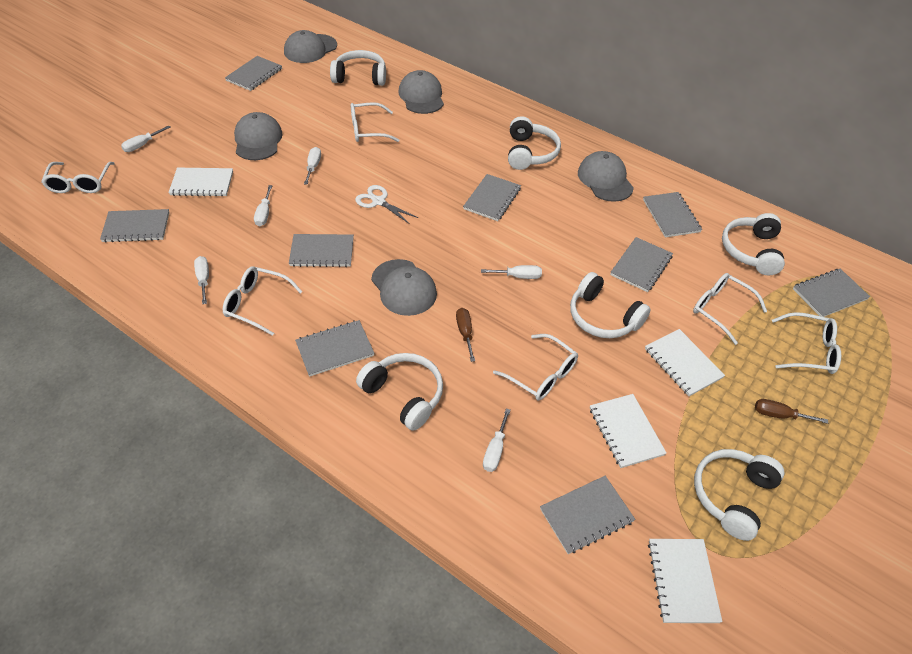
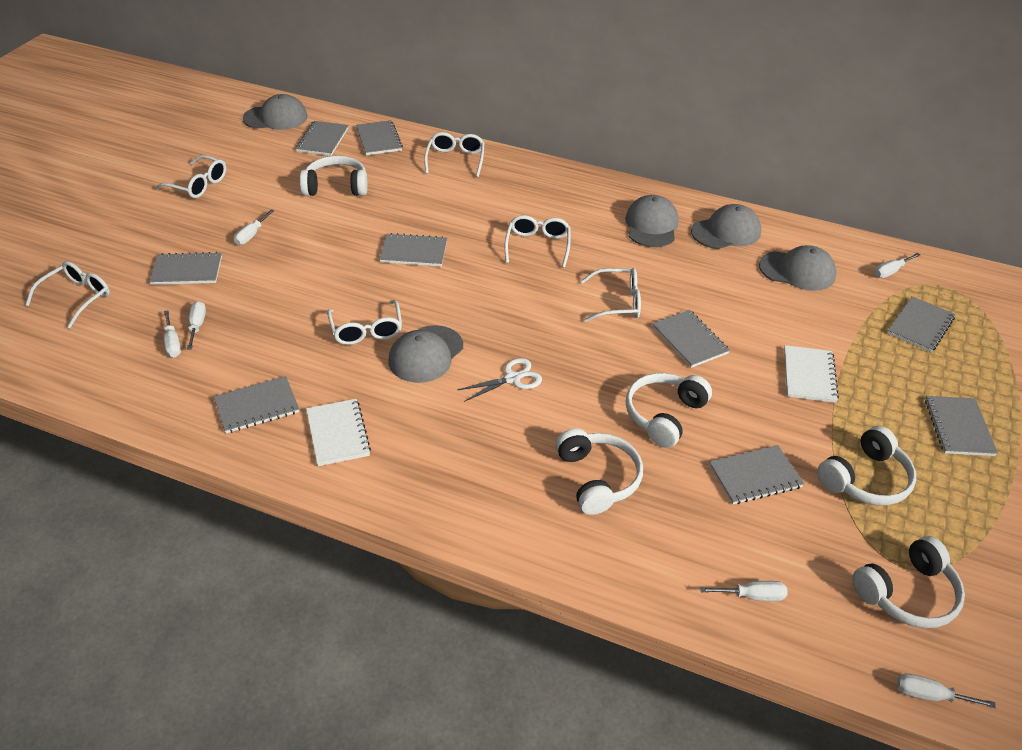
brown screwdriver: 2 -> 0
white headphones: 6 -> 5
white notebook: 4 -> 2

